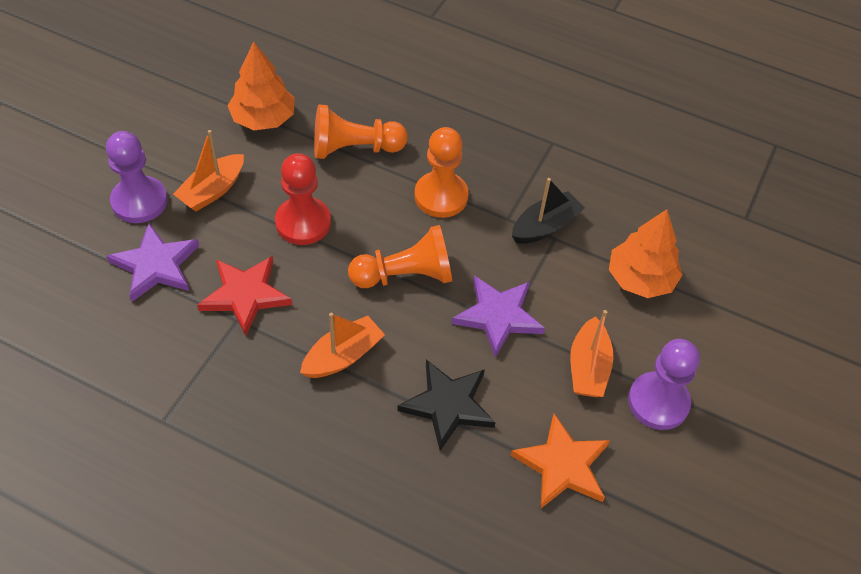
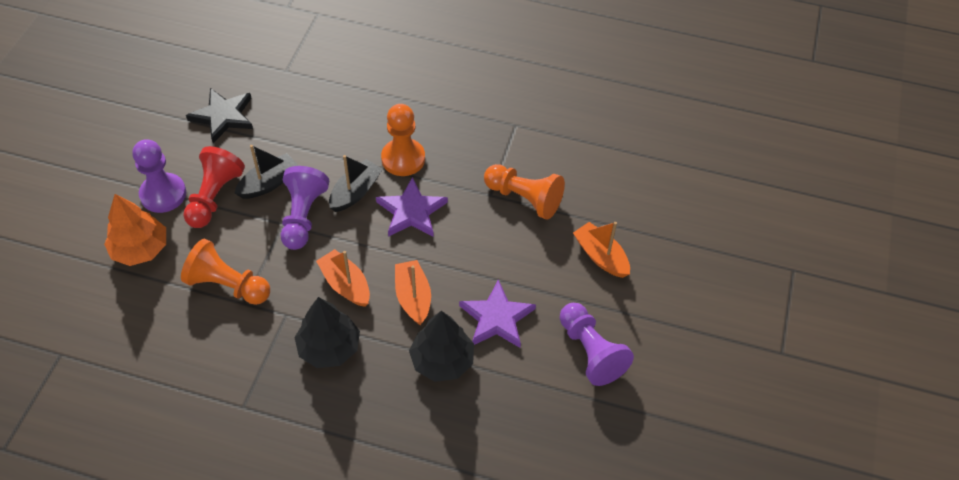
black boat: 1 -> 2
black tree: 0 -> 2
orange star: 1 -> 0
orange tree: 2 -> 1
purple pawn: 2 -> 3
red star: 1 -> 0

